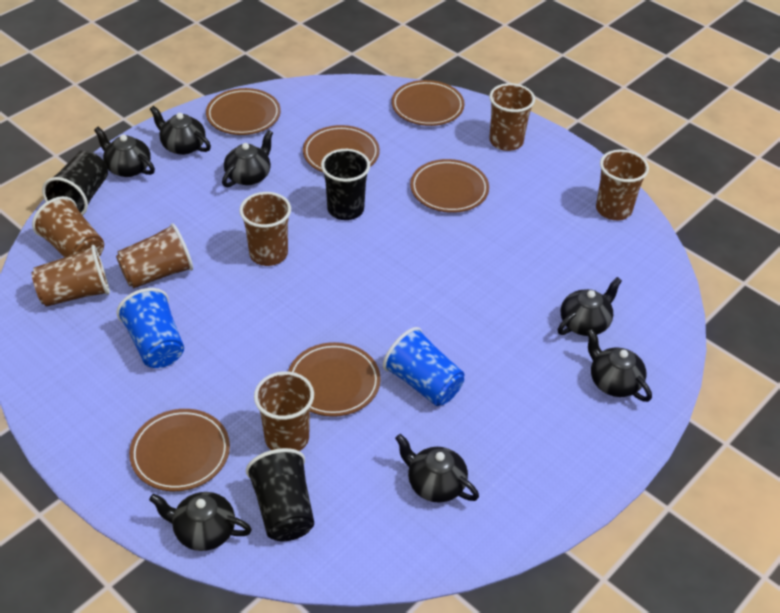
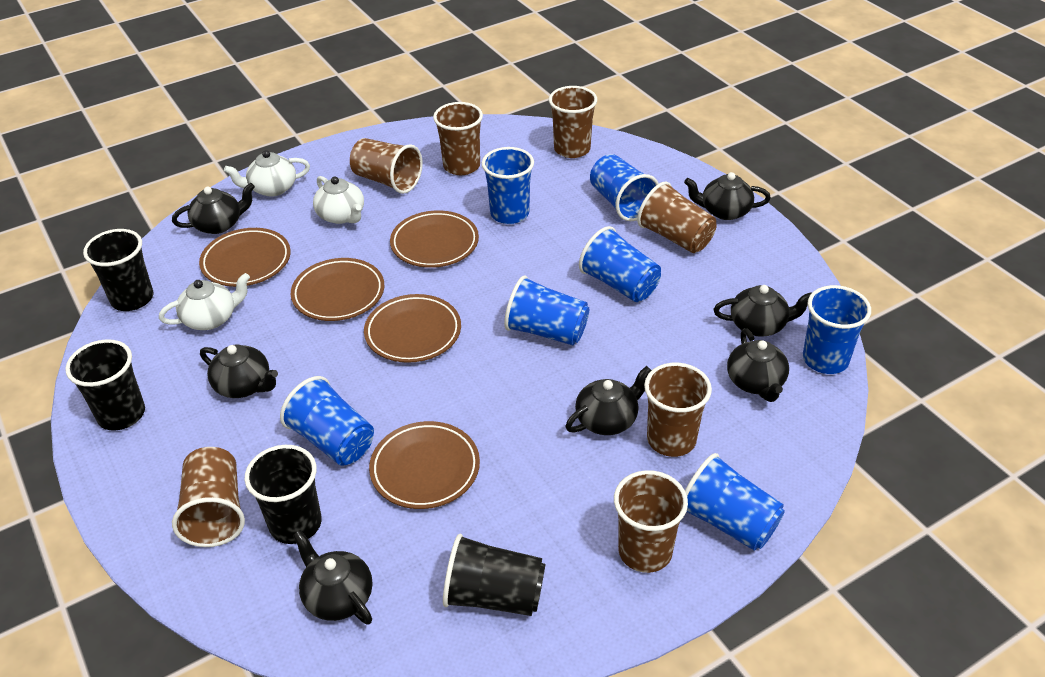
black cup: 3 -> 4
blue cup: 2 -> 7
brown plate: 6 -> 5
white teapot: 0 -> 3

